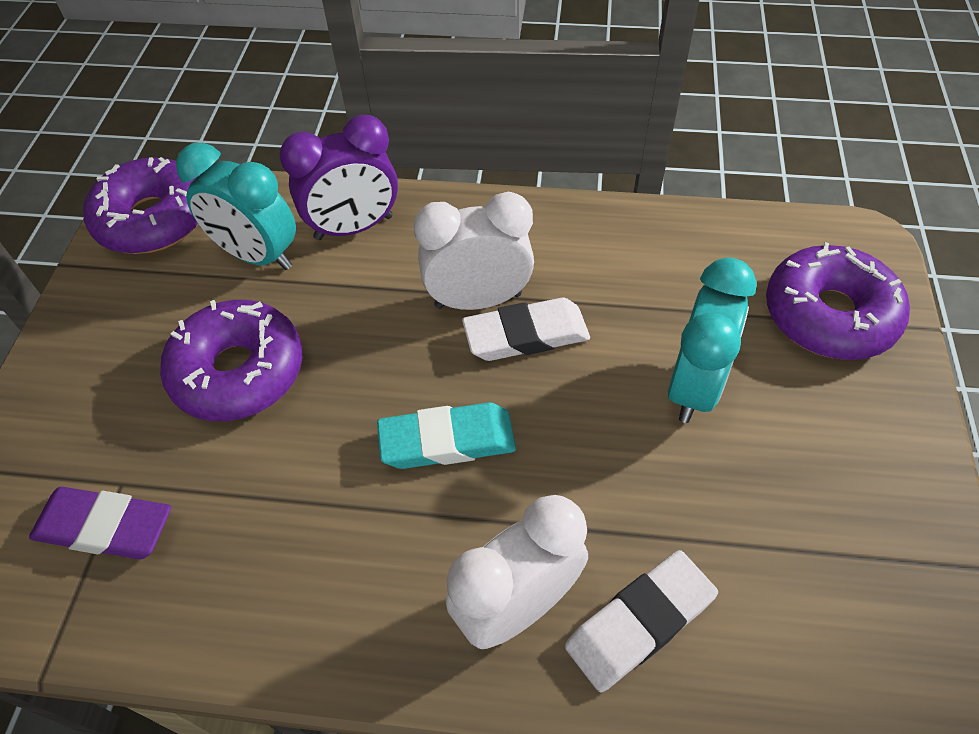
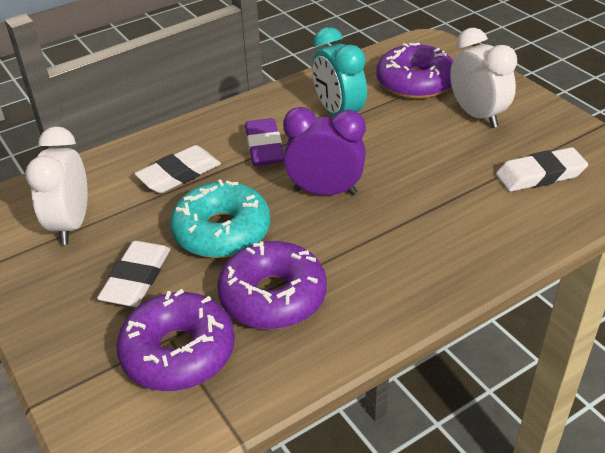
turquoise clock: 2 -> 1
turquoise donut: 0 -> 1
turquoise eraser: 1 -> 0
white eraser: 2 -> 3

